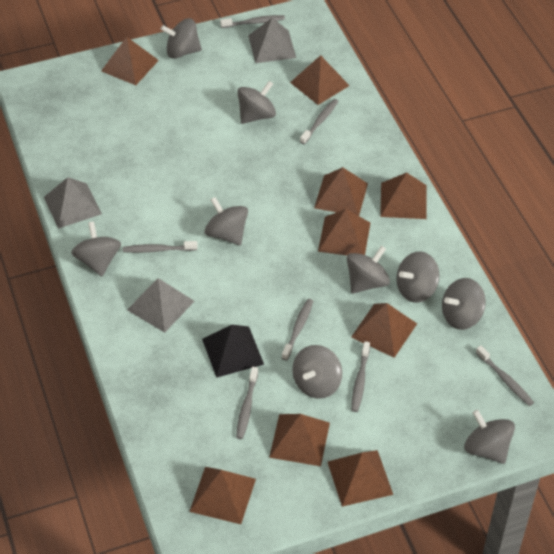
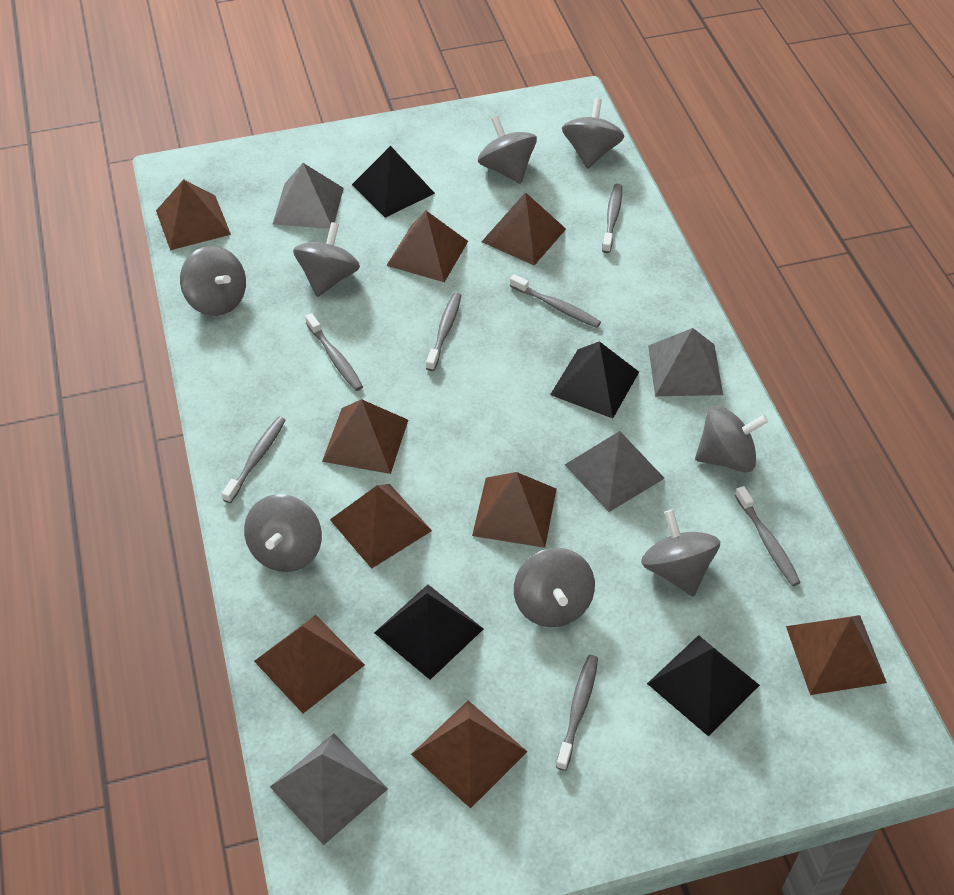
black pyramid: 1 -> 4
grey pyramid: 3 -> 4
grey spinning top: 9 -> 8

